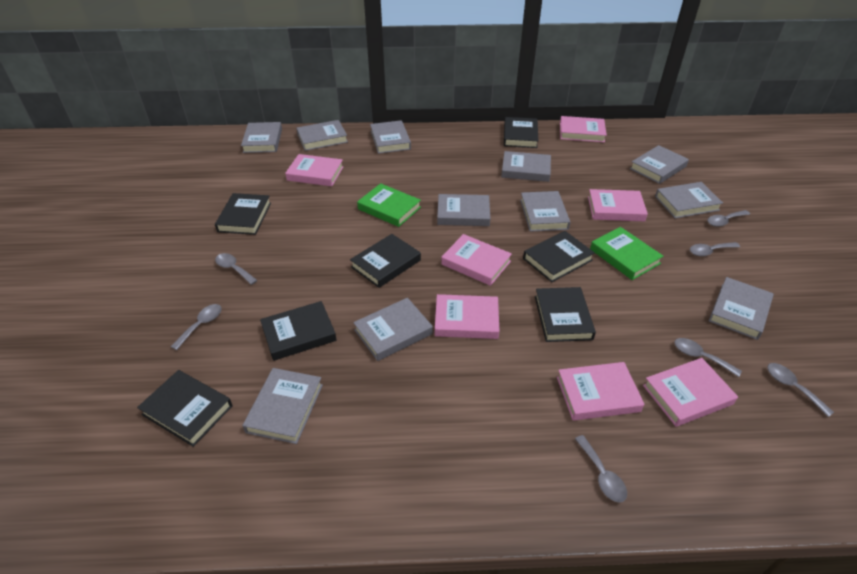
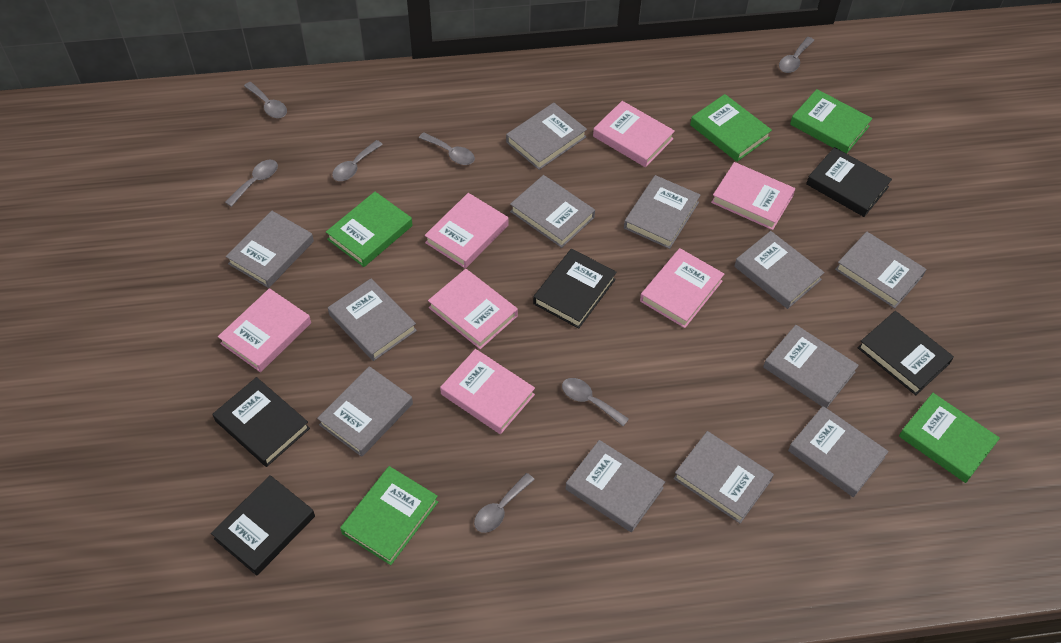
black book: 7 -> 5
green book: 2 -> 5
grey book: 11 -> 12

